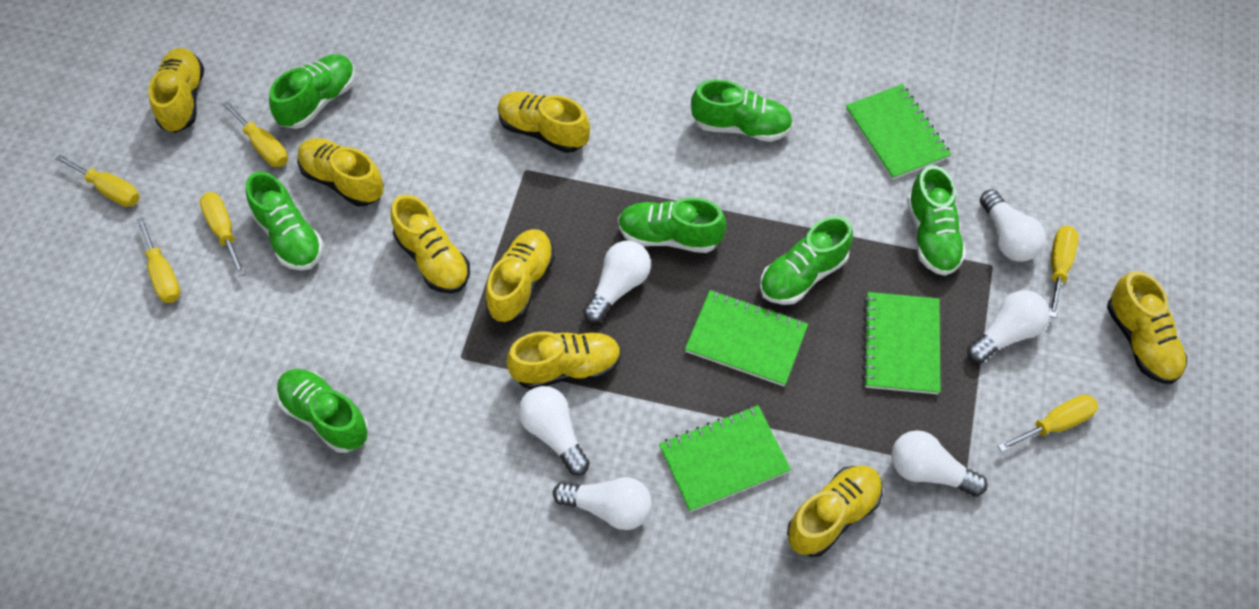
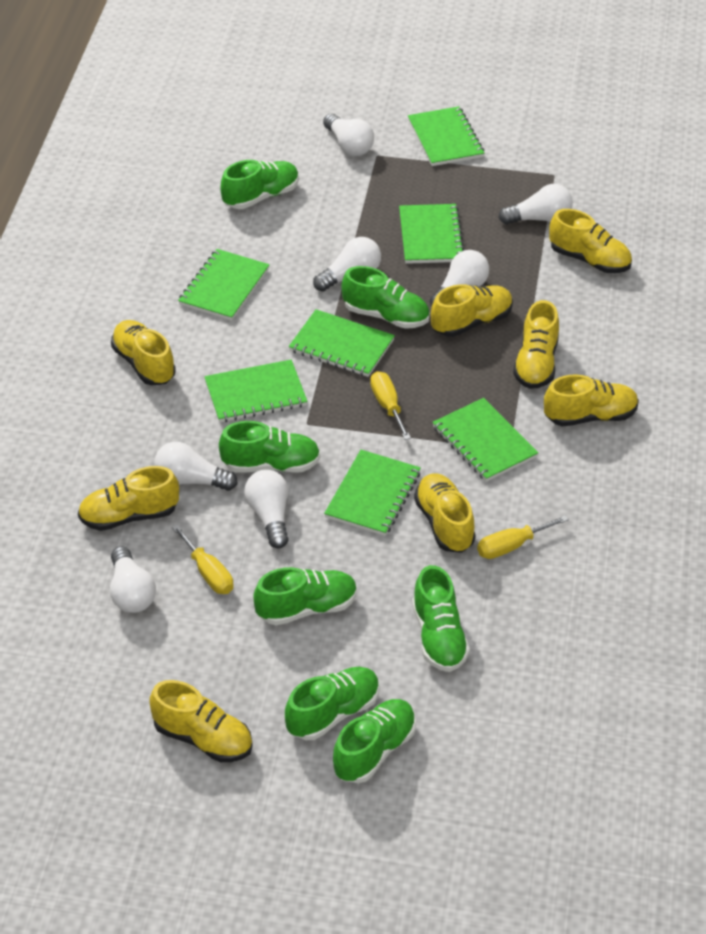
green notebook: 4 -> 7
white light bulb: 6 -> 7
yellow screwdriver: 6 -> 3

